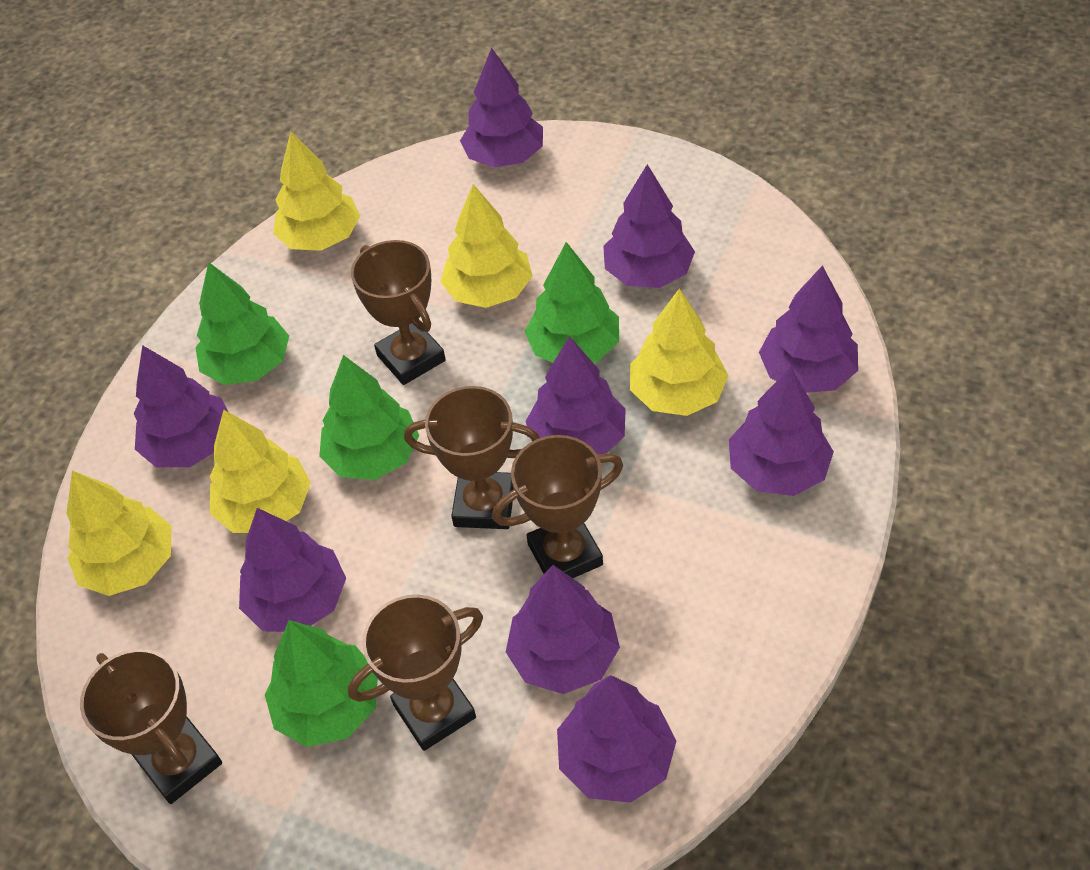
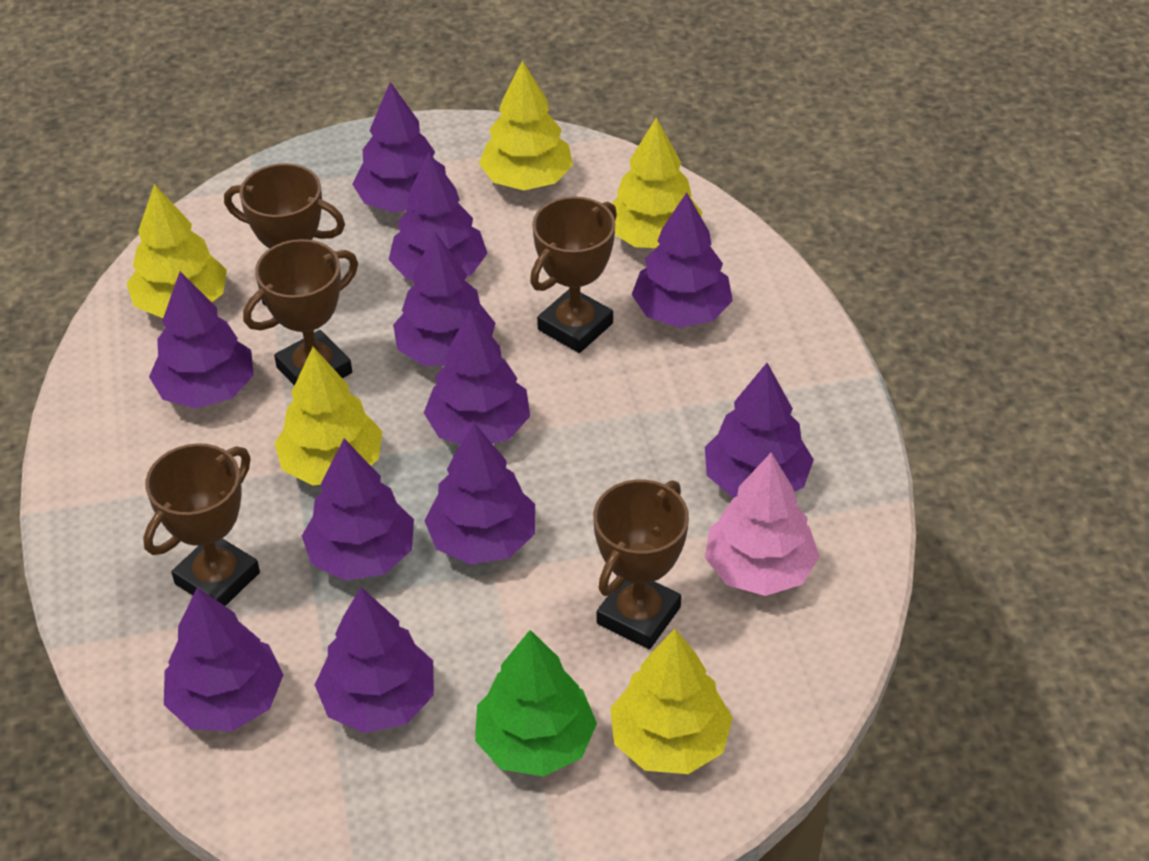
green tree: 4 -> 1
pink tree: 0 -> 1
purple tree: 9 -> 11

